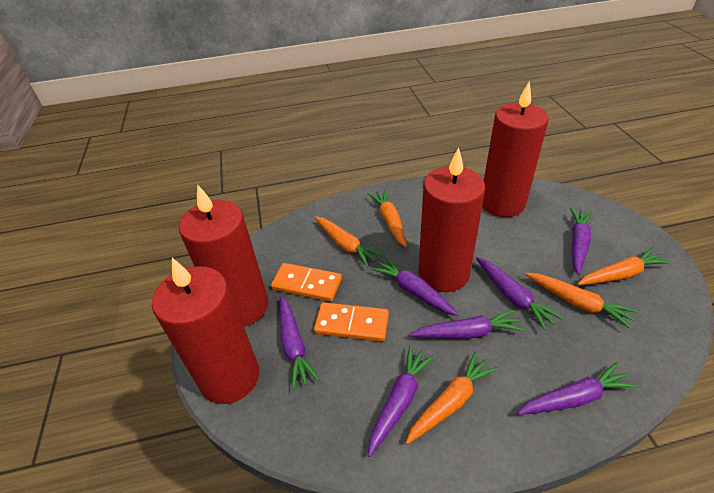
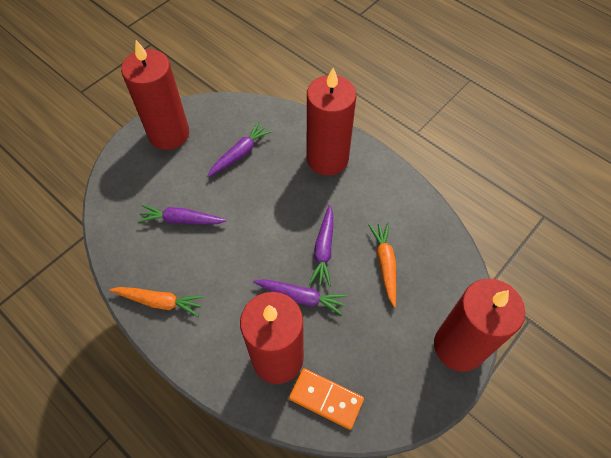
orange carrot: 5 -> 2
orange domino: 2 -> 1
purple carrot: 7 -> 4

